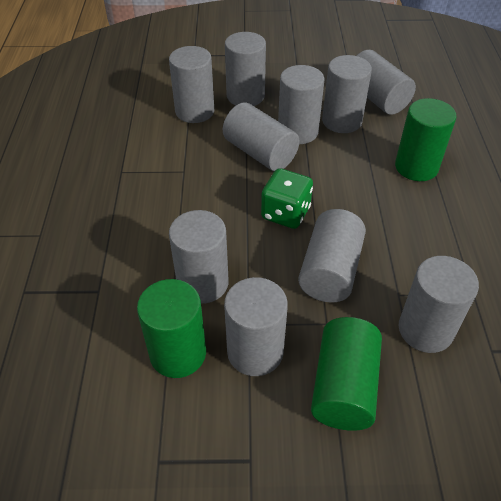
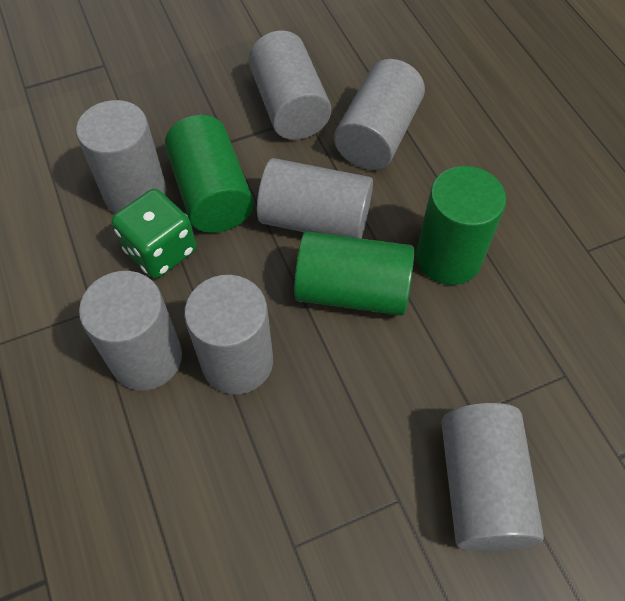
grey cylinder: 10 -> 7

